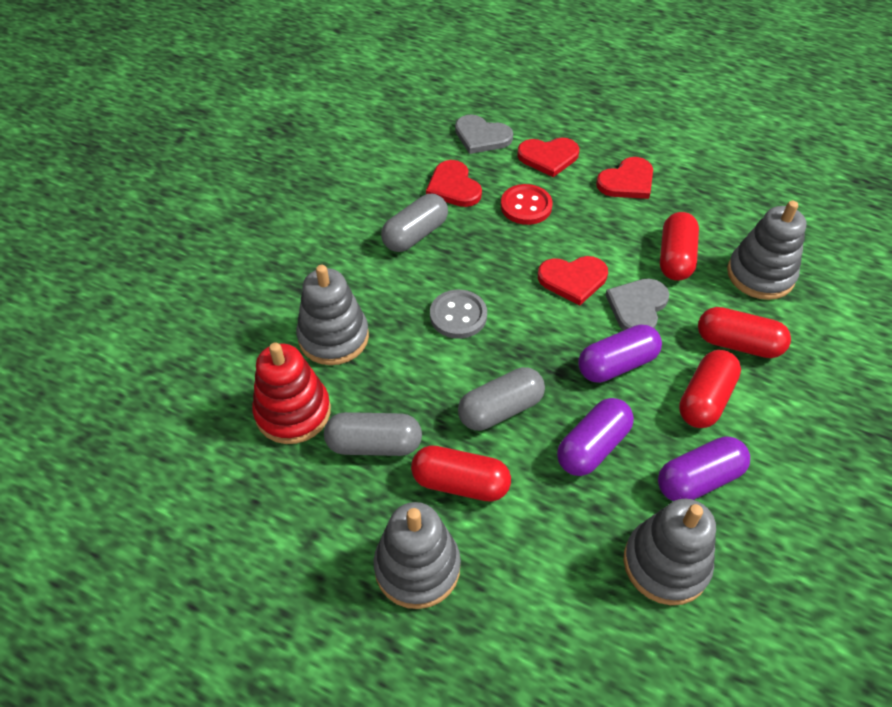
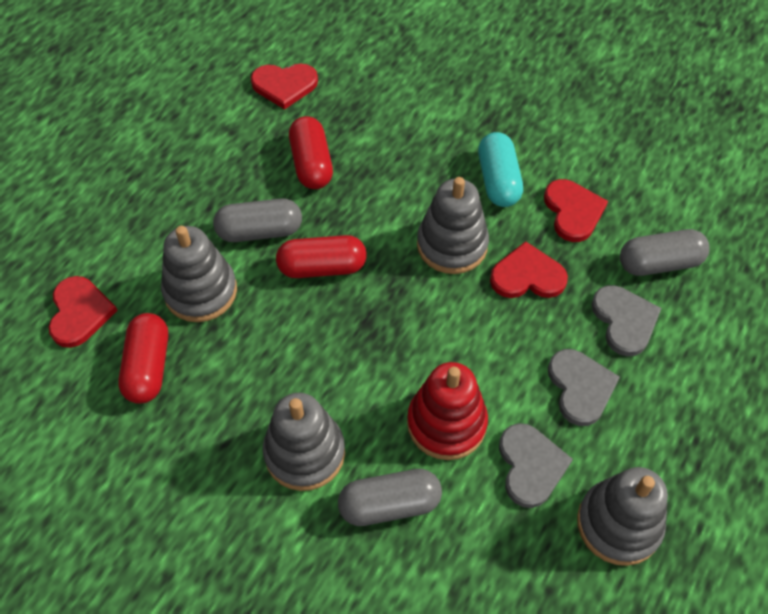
grey button: 1 -> 0
grey heart: 2 -> 3
purple capsule: 3 -> 0
red button: 1 -> 0
red capsule: 4 -> 3
turquoise capsule: 0 -> 1

